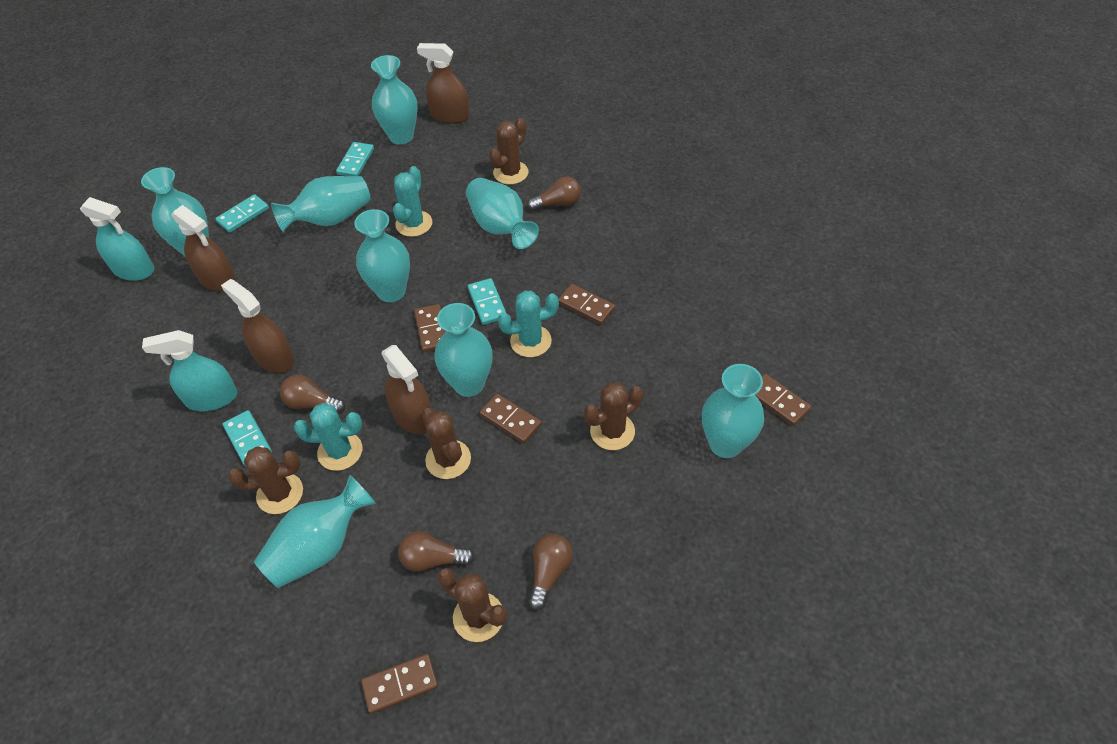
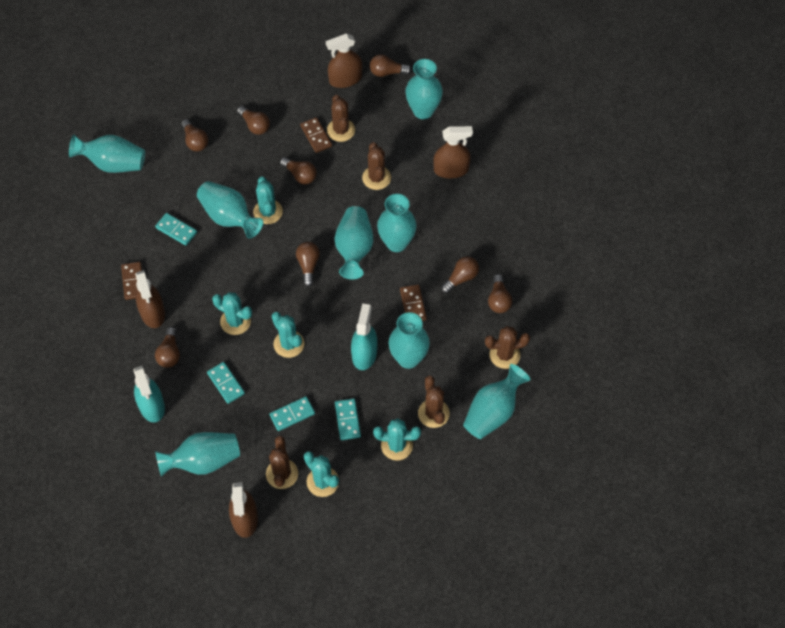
brown domino: 5 -> 3
brown light bulb: 4 -> 8
turquoise cactus: 3 -> 5

